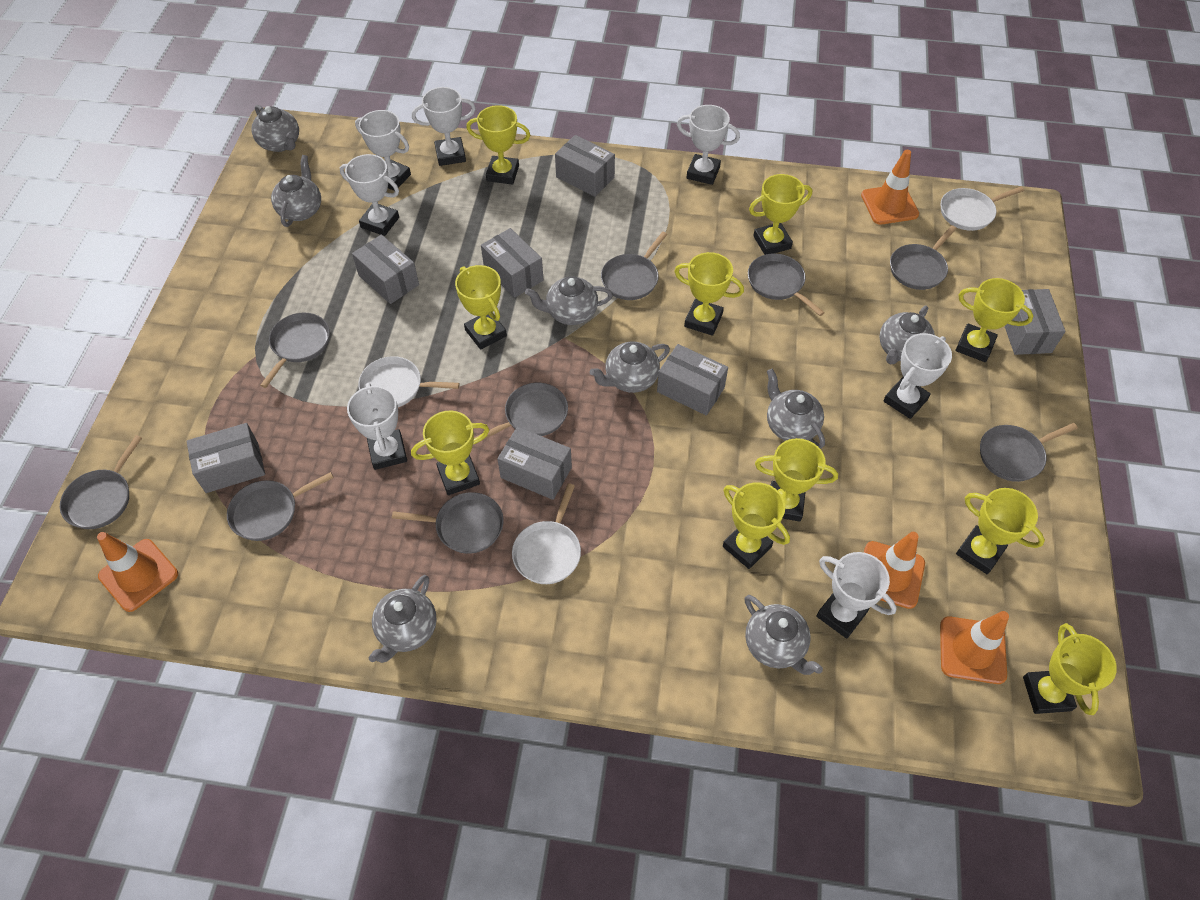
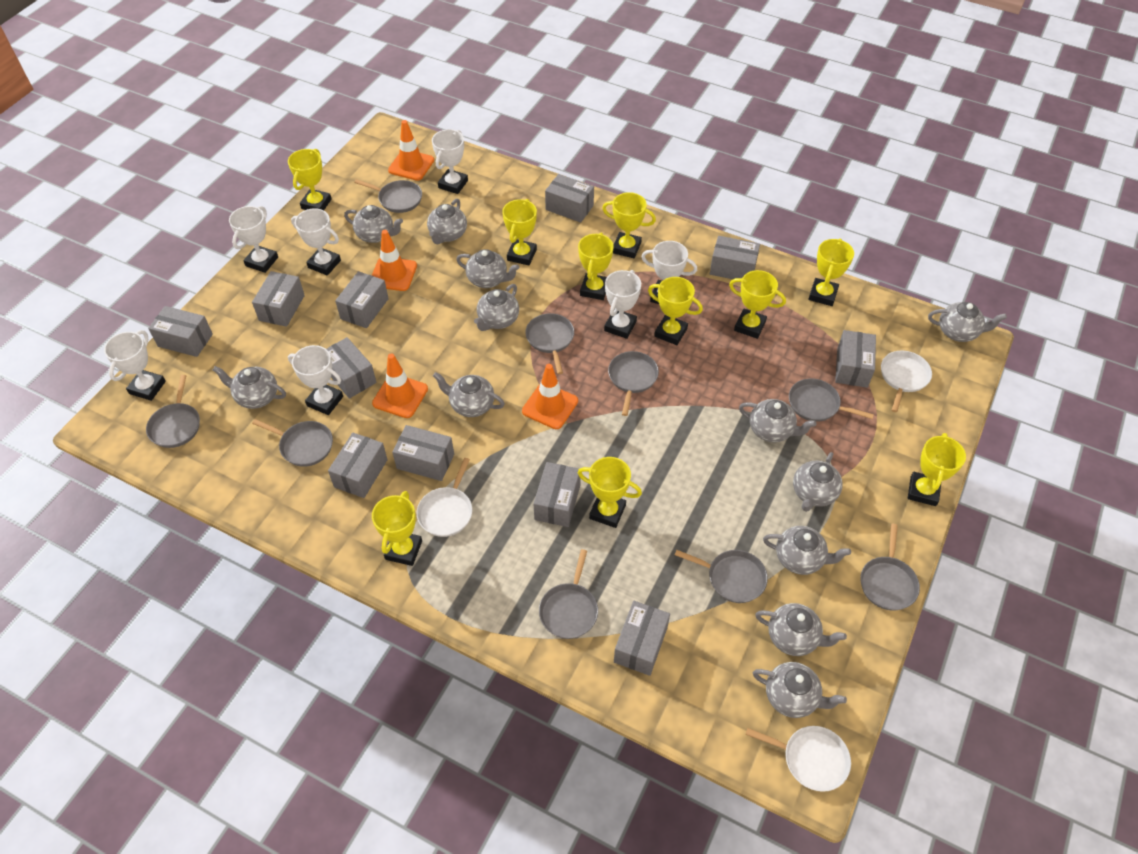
grey box: 7 -> 11
grey teapot: 8 -> 12

